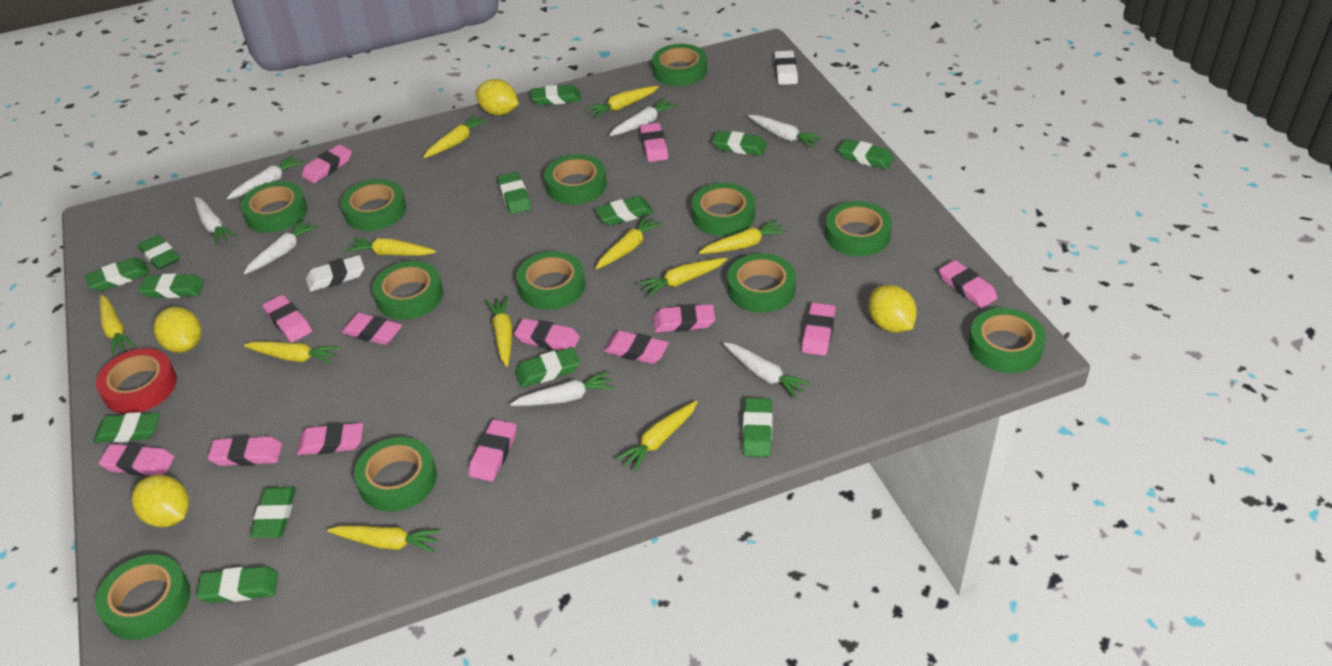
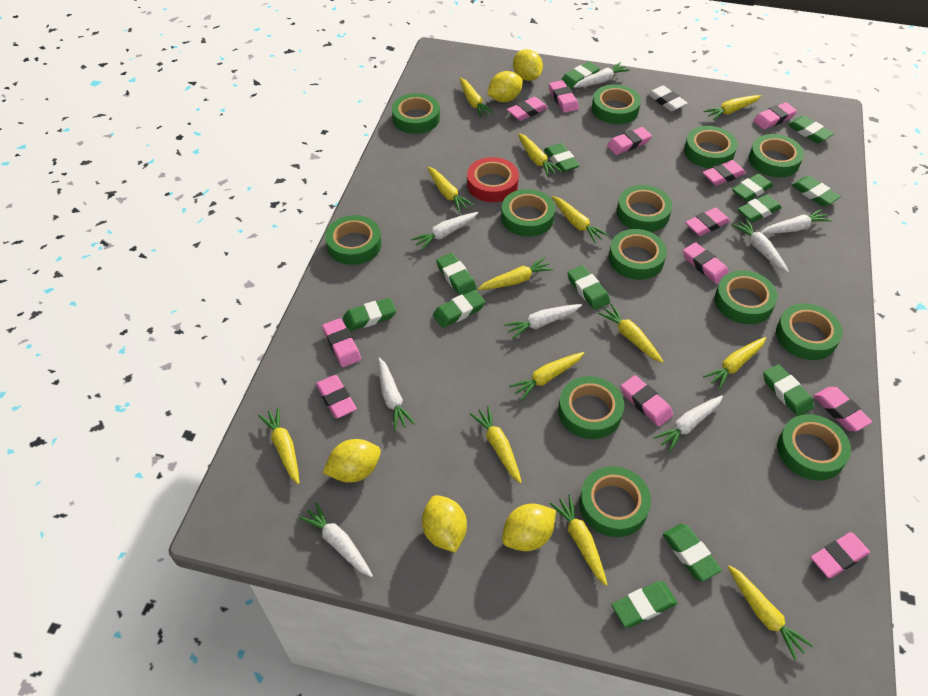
green tape: 12 -> 13
pink eraser: 13 -> 12
white carrot: 7 -> 8
white eraser: 2 -> 1
yellow carrot: 11 -> 13
yellow lemon: 4 -> 5

